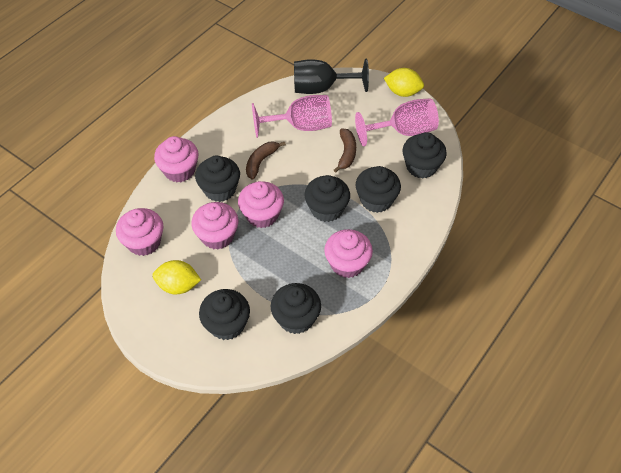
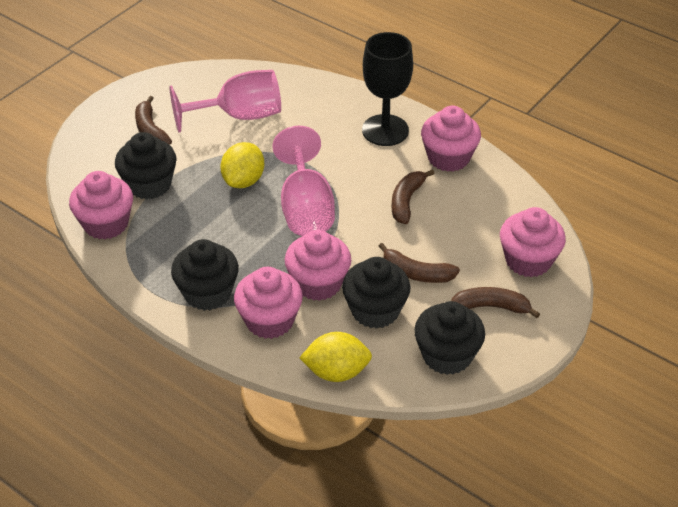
black cupcake: 6 -> 4
brown banana: 2 -> 4

